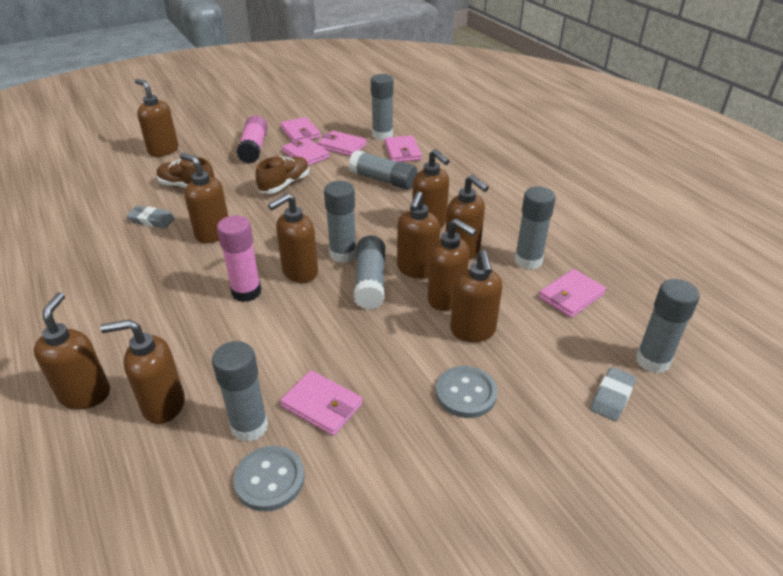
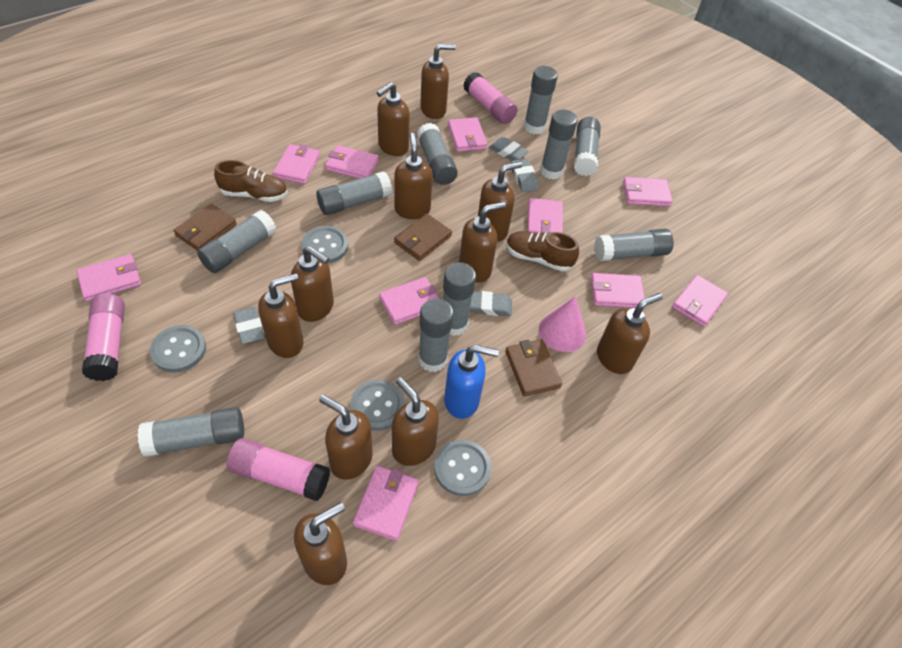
blue soap dispenser: 0 -> 1
brown soap dispenser: 10 -> 11
brown wallet: 0 -> 3
grey button: 2 -> 4
grey eraser: 2 -> 4
grey glue stick: 7 -> 10
pink cone: 0 -> 1
pink glue stick: 2 -> 3
pink wallet: 6 -> 10

